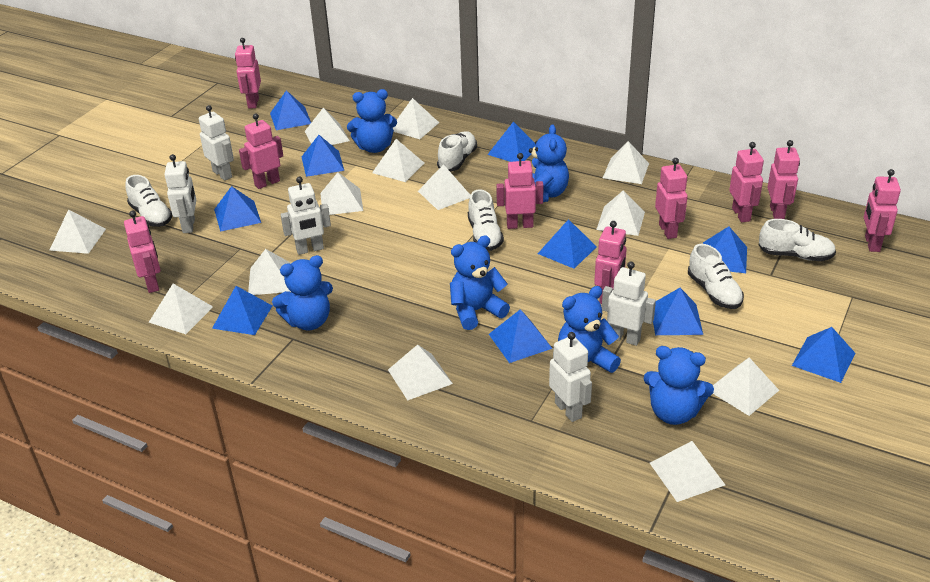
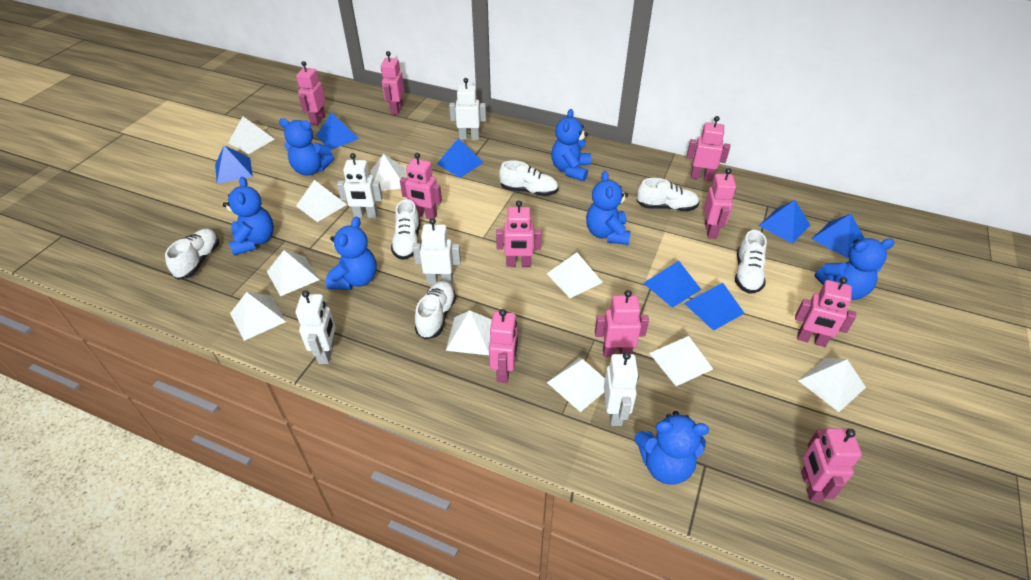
blue pyramid: 10 -> 7
blue teddy bear: 6 -> 7
pink robot: 9 -> 10
white pyramid: 13 -> 10
white shoe: 5 -> 6

